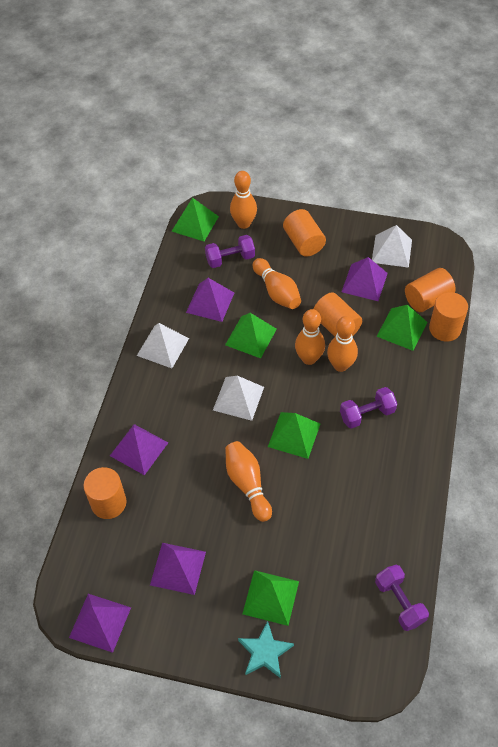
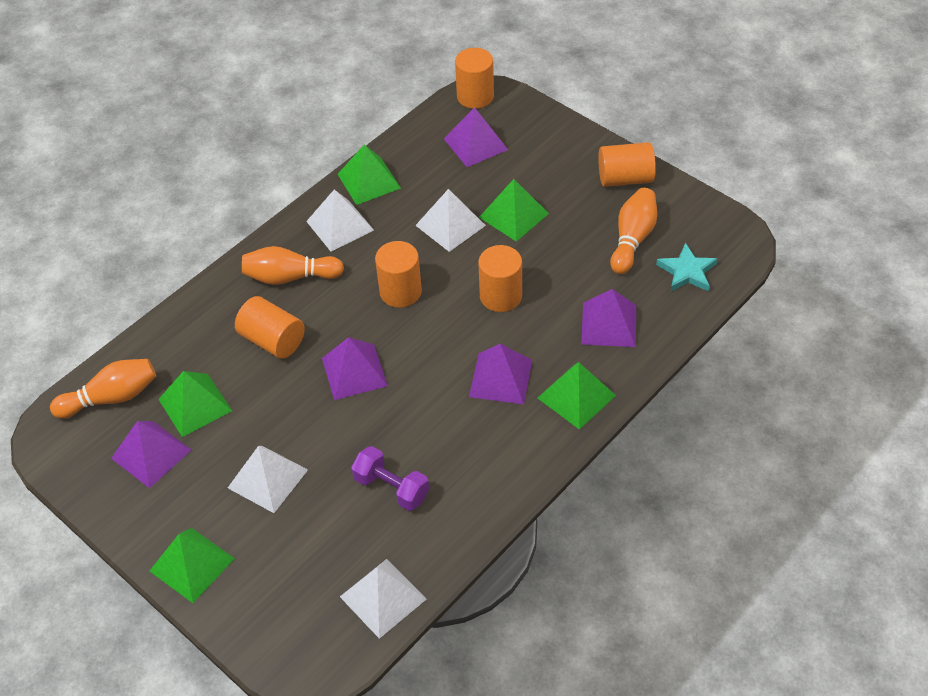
orange bowling pin: 5 -> 3
purple dumbbell: 3 -> 1
white pyramid: 3 -> 4

